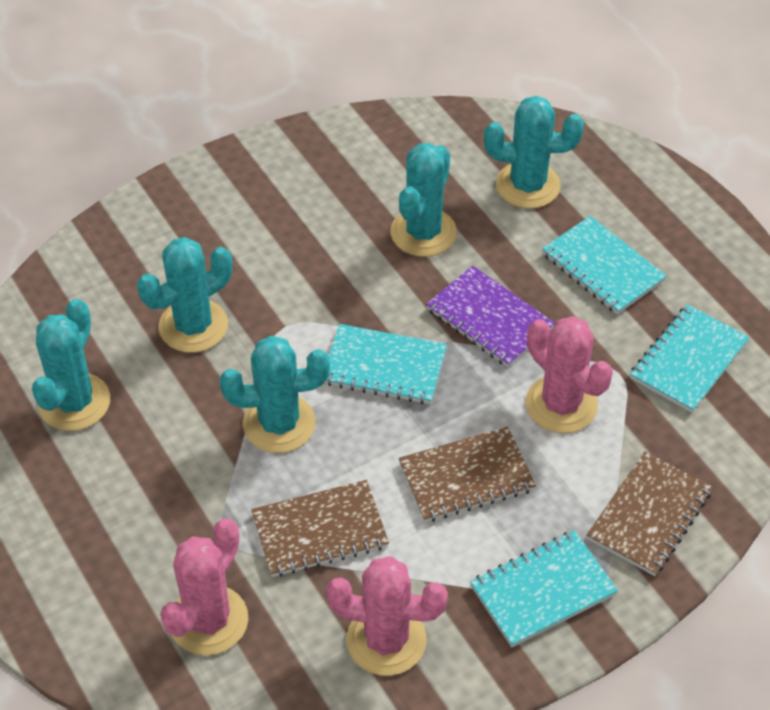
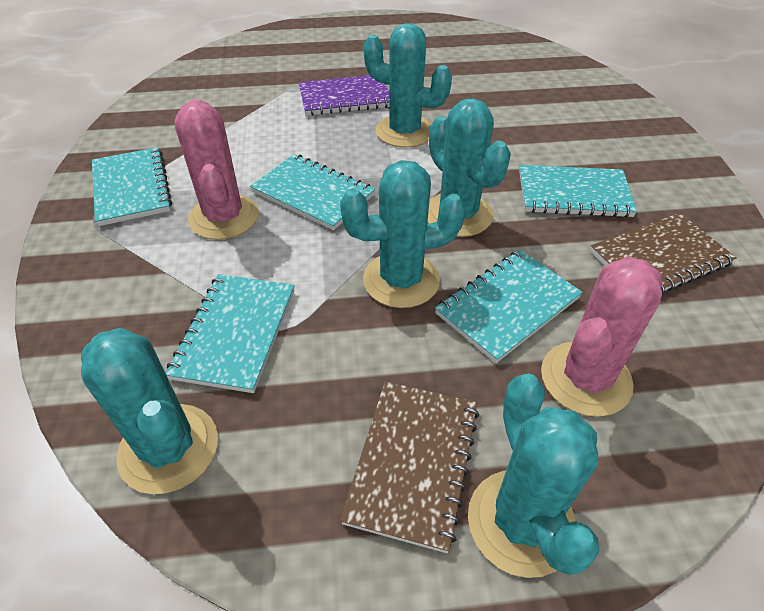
brown notebook: 3 -> 2
pink cactus: 3 -> 2
turquoise notebook: 4 -> 5

